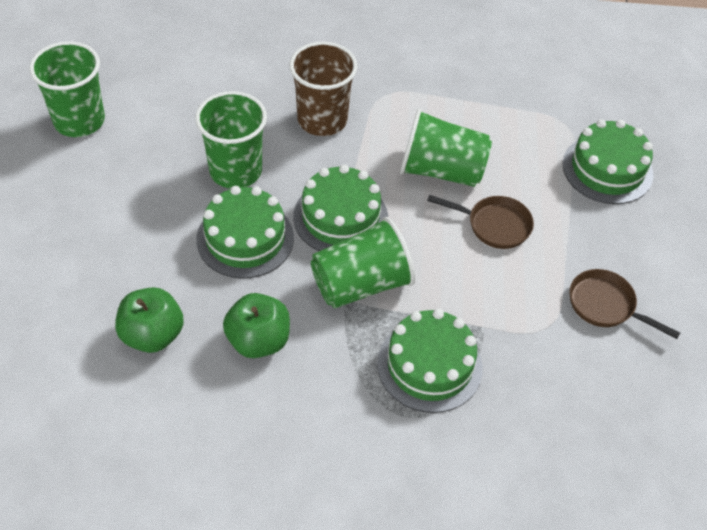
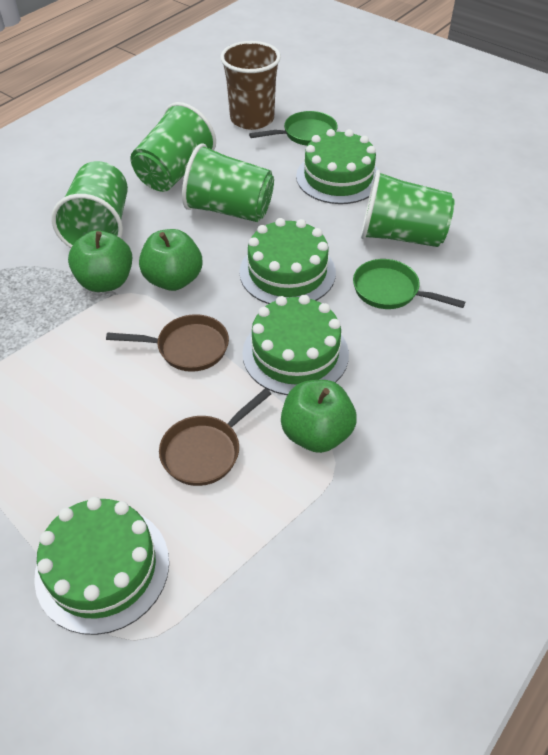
green apple: 2 -> 3
green pan: 0 -> 2

